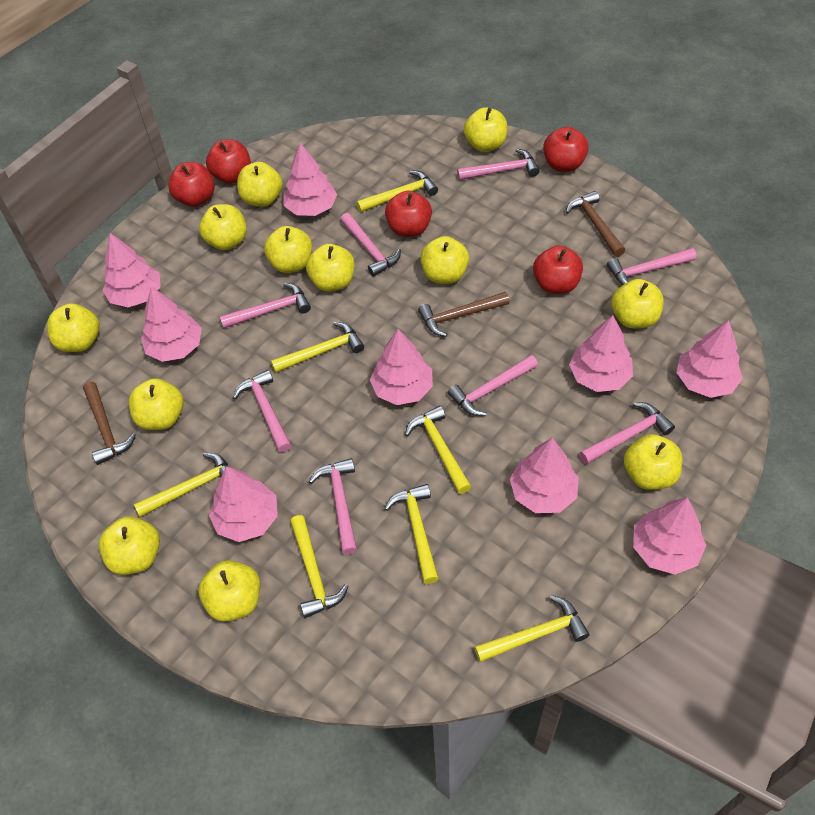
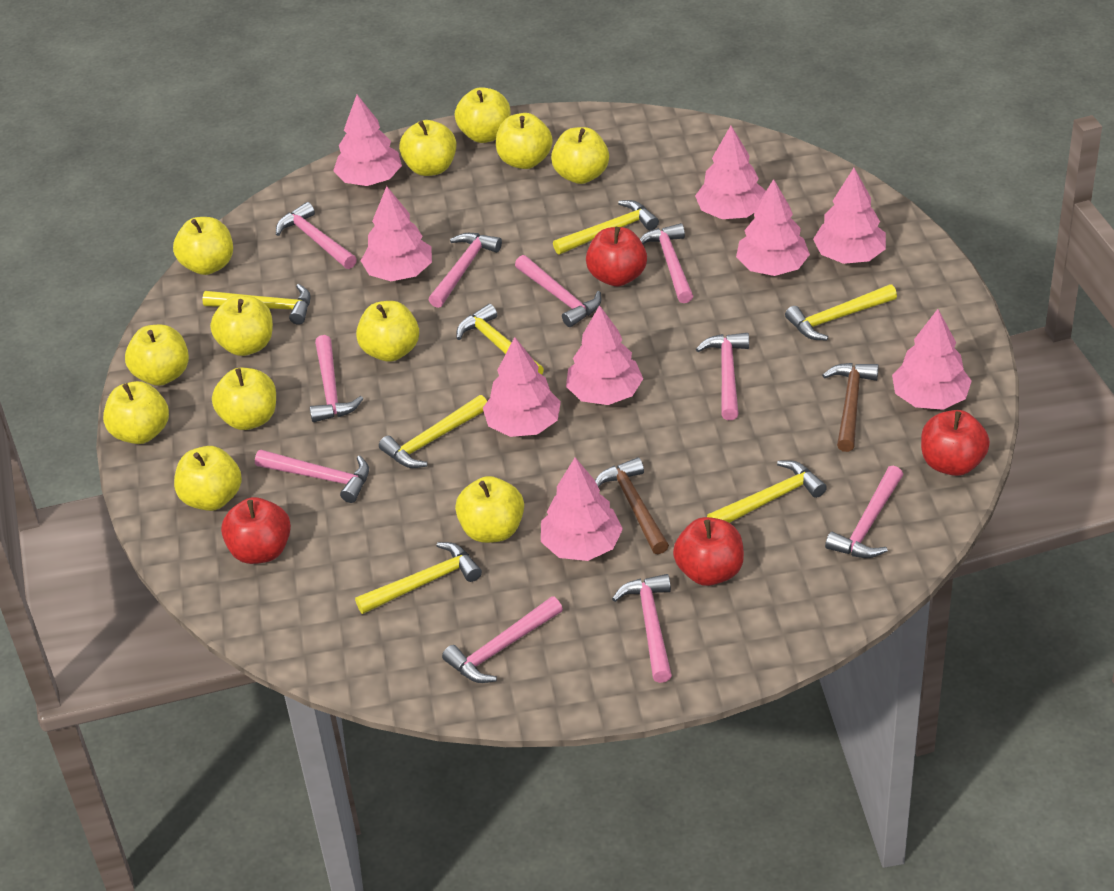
brown hammer: 3 -> 2
pink hammer: 8 -> 10
red apple: 5 -> 4

